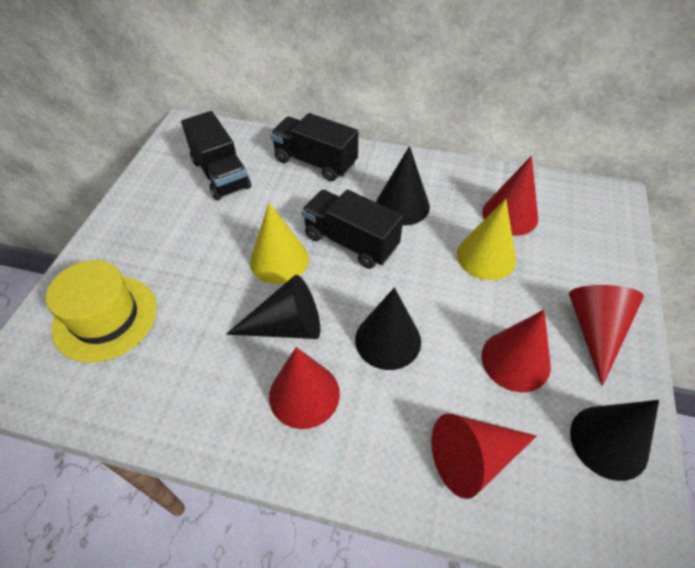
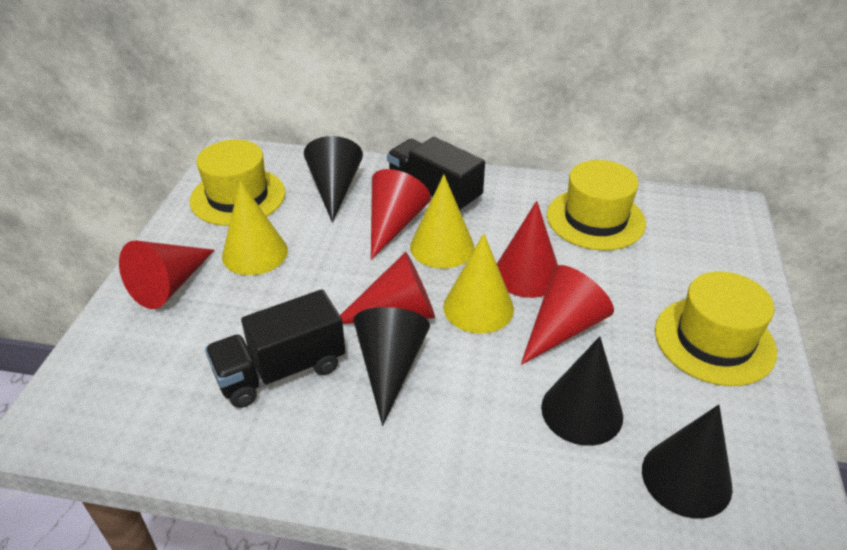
black truck: 3 -> 2
yellow cone: 2 -> 3
yellow hat: 1 -> 3

